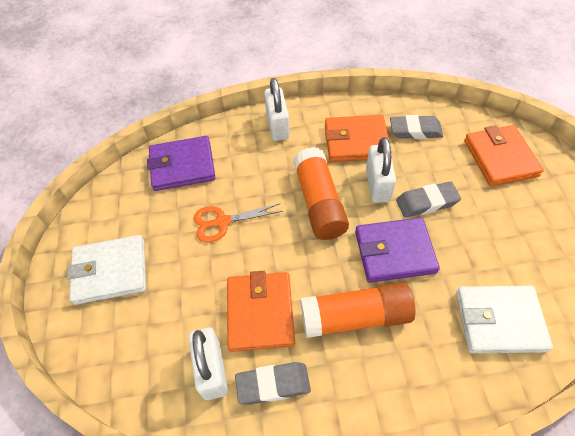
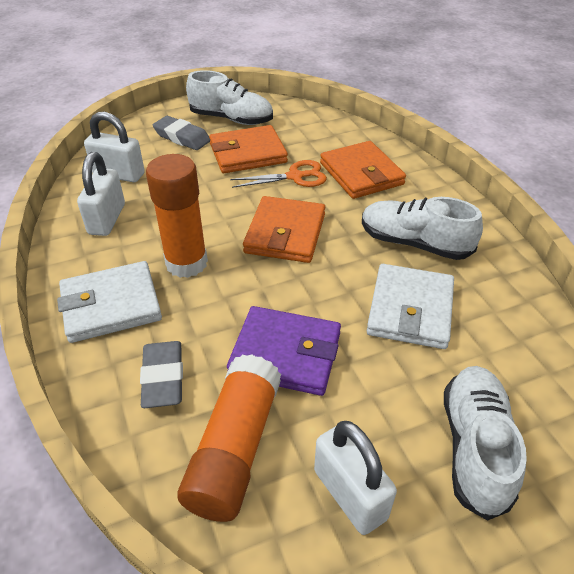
grey eraser: 3 -> 2
purple wallet: 2 -> 1
white shoe: 0 -> 3

